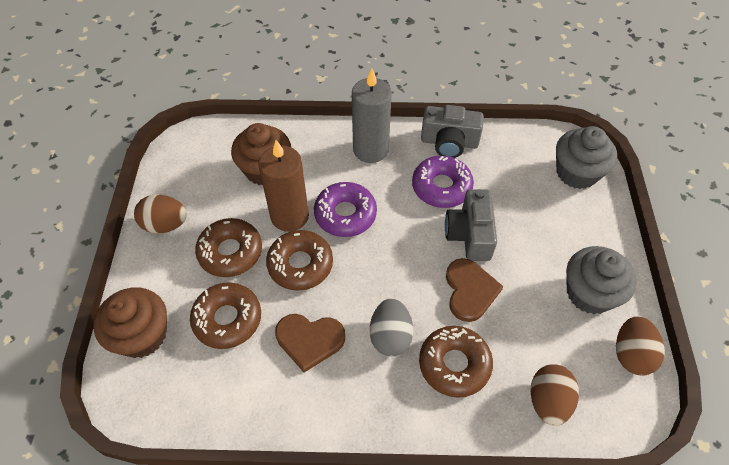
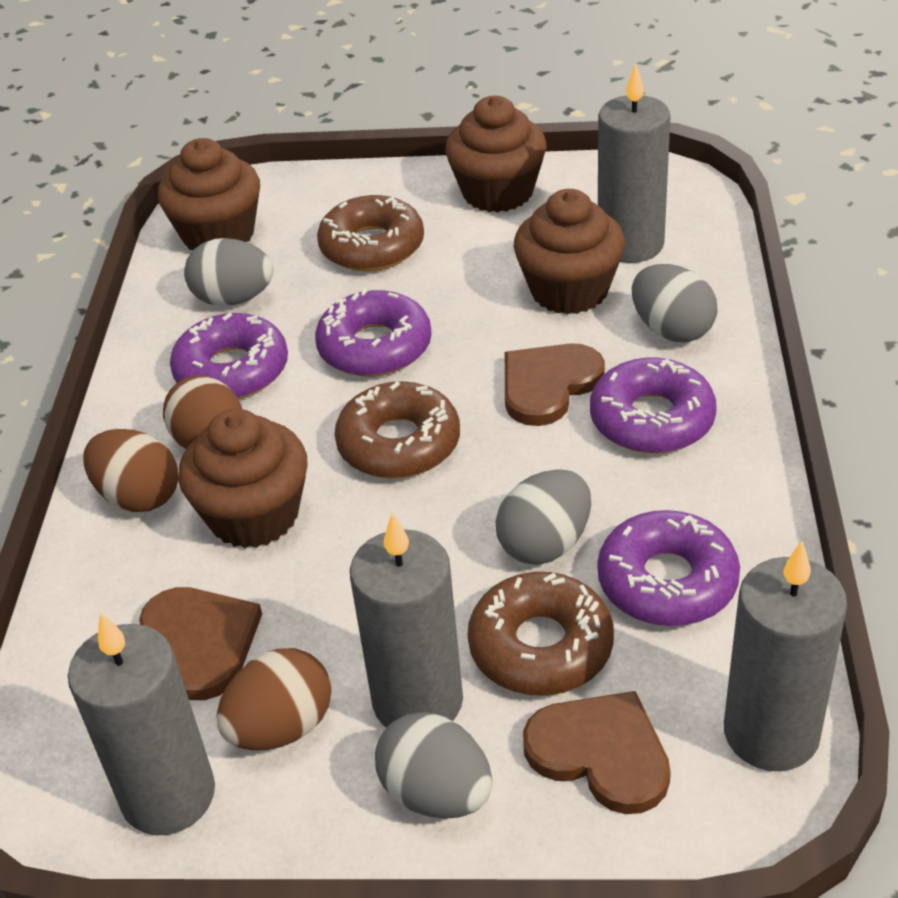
brown candle: 1 -> 0
brown cupcake: 2 -> 4
brown donut: 4 -> 3
brown heart: 2 -> 3
grey camera: 2 -> 0
grey candle: 1 -> 4
grey cupcake: 2 -> 0
grey egg: 1 -> 4
purple donut: 2 -> 4

